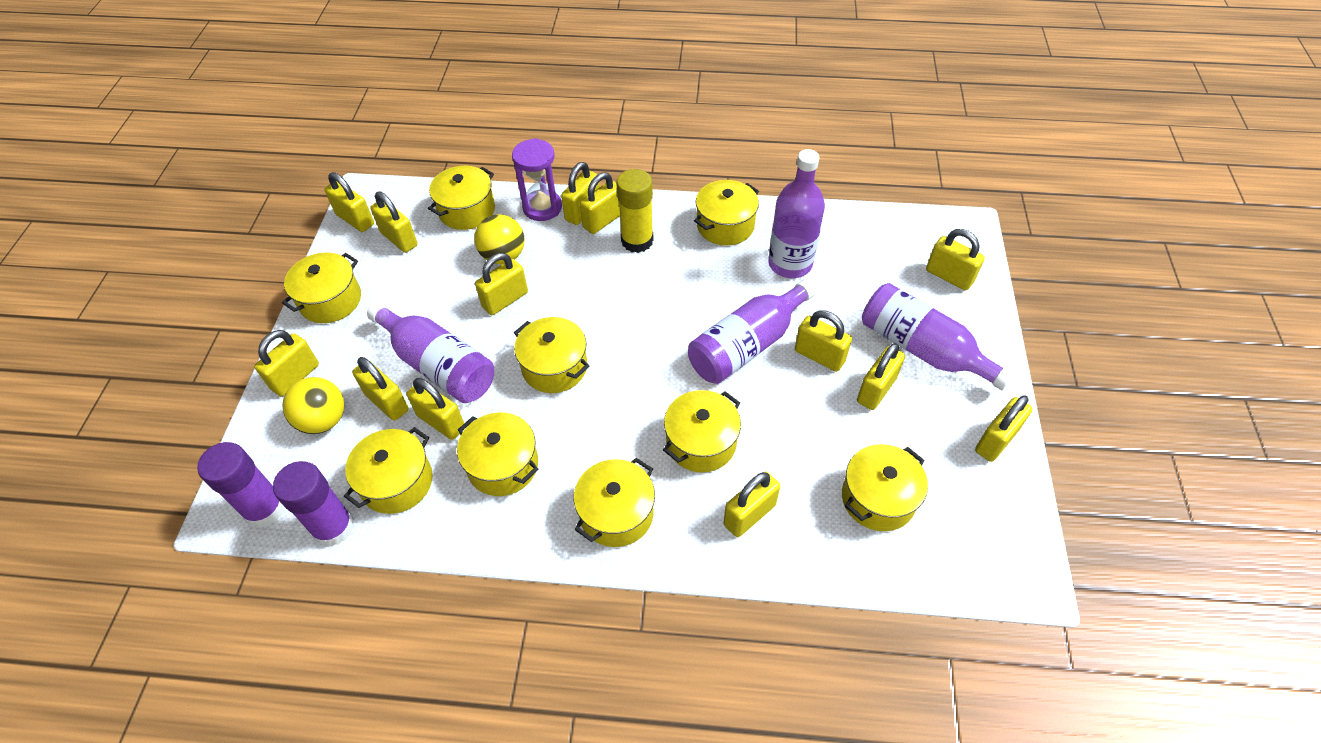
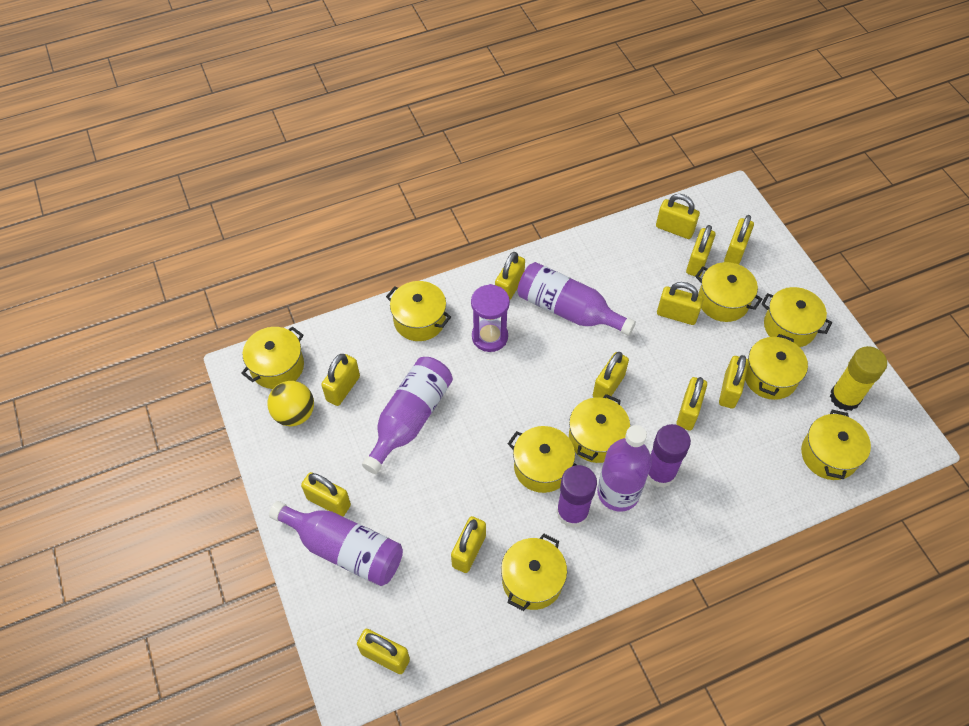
yellow ball: 2 -> 1
yellow padlock: 13 -> 12

